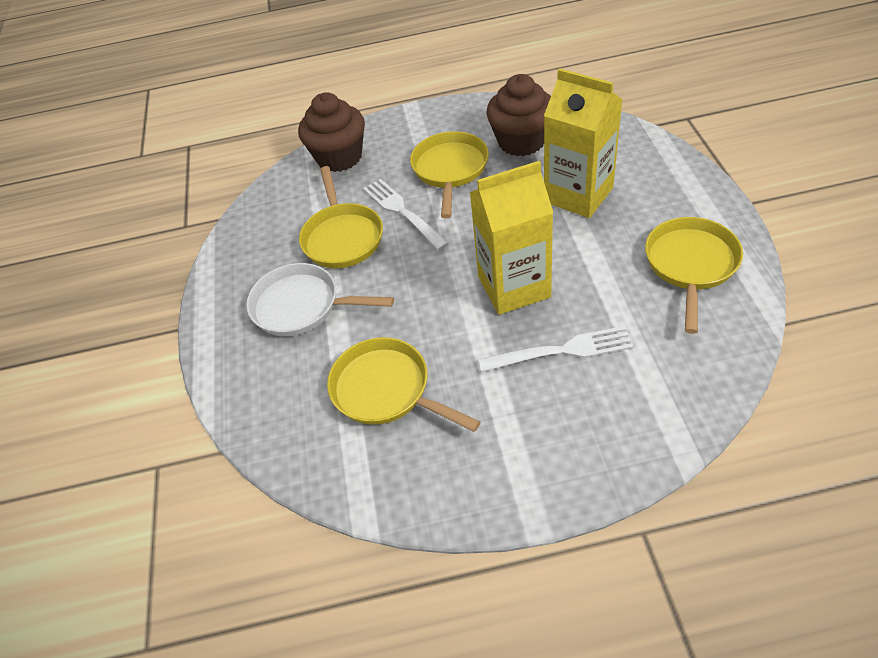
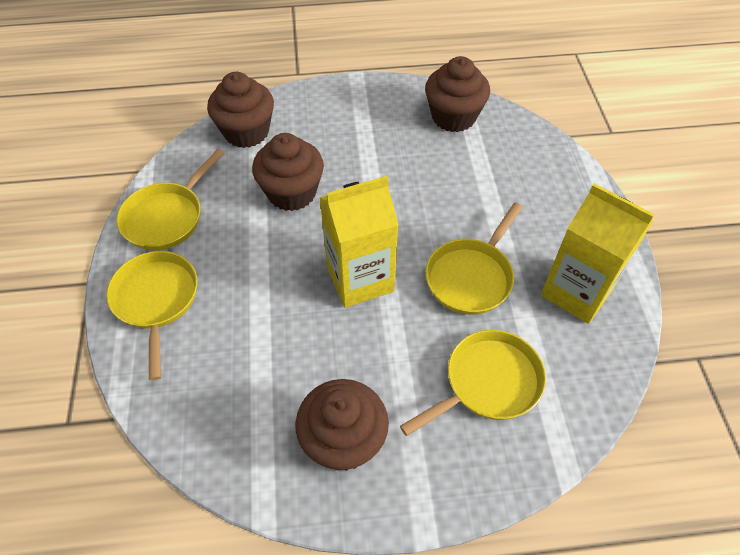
brown cupcake: 2 -> 4
white fork: 2 -> 0
white pan: 1 -> 0

